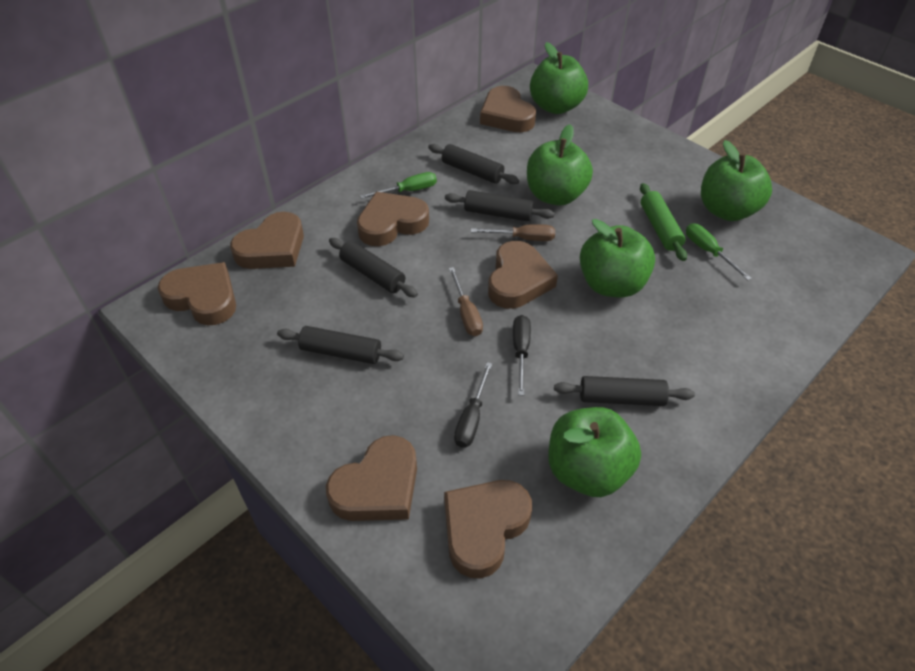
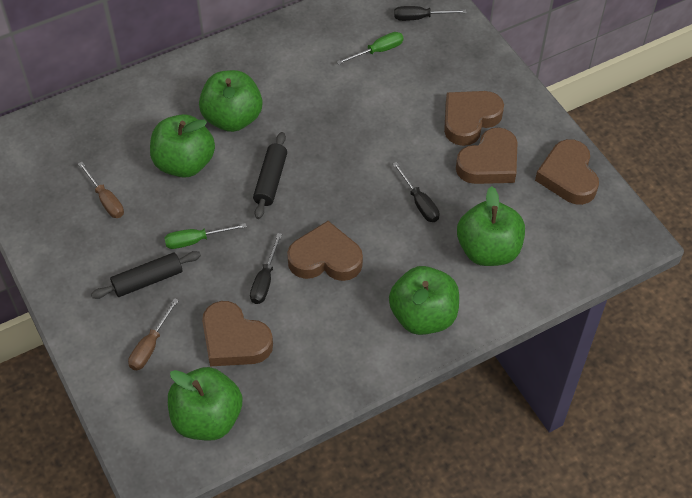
black rolling pin: 5 -> 2
black screwdriver: 2 -> 3
brown heart: 7 -> 5
green rolling pin: 1 -> 0

